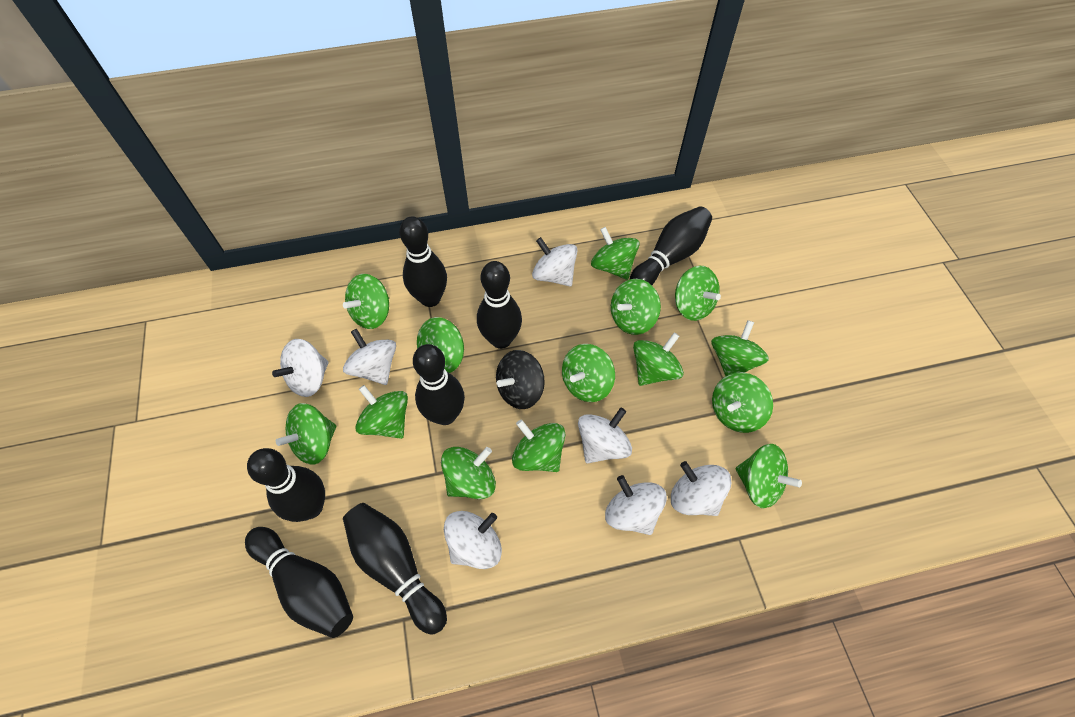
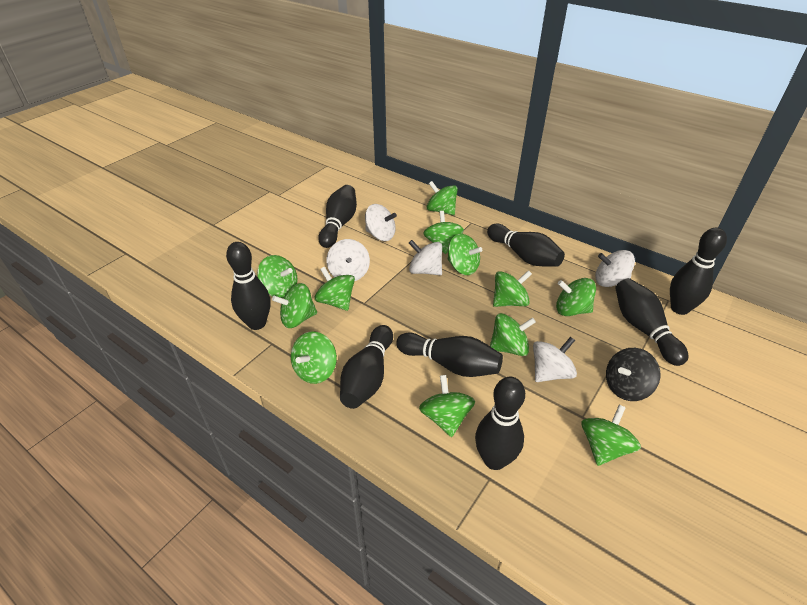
black bowling pin: 7 -> 8
green spinning top: 14 -> 12
white spinning top: 7 -> 5

